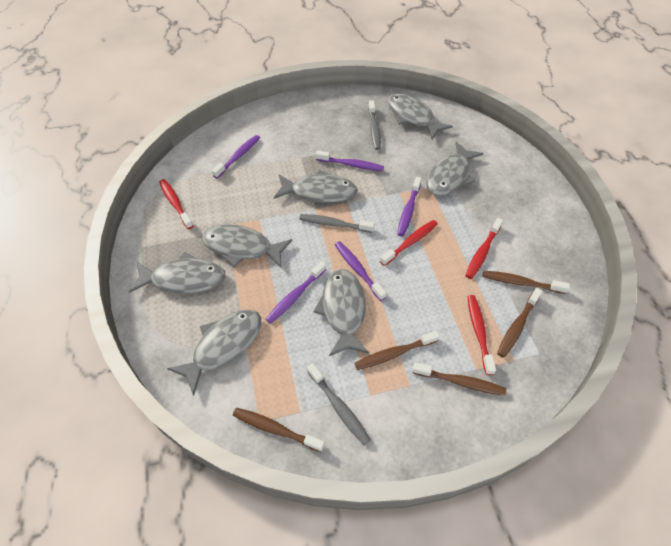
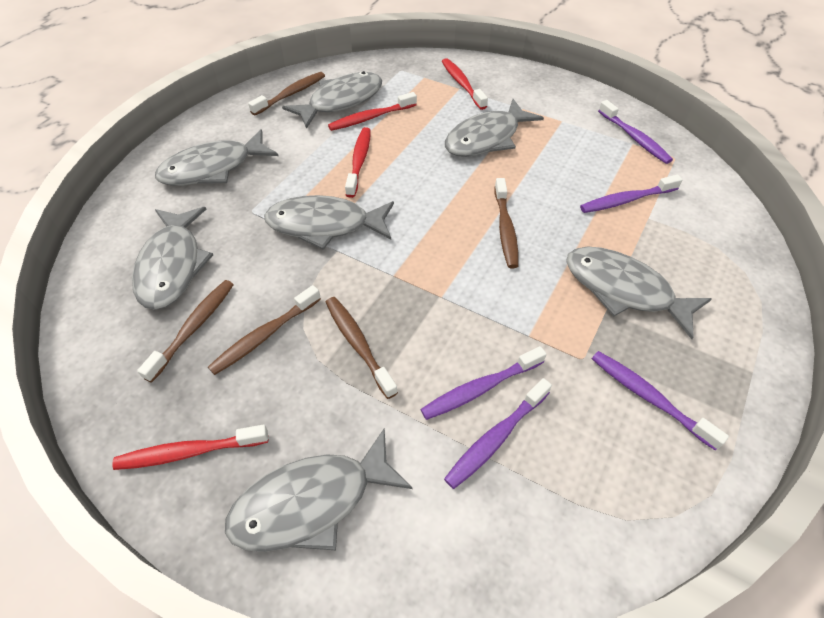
grey toothbrush: 3 -> 0

